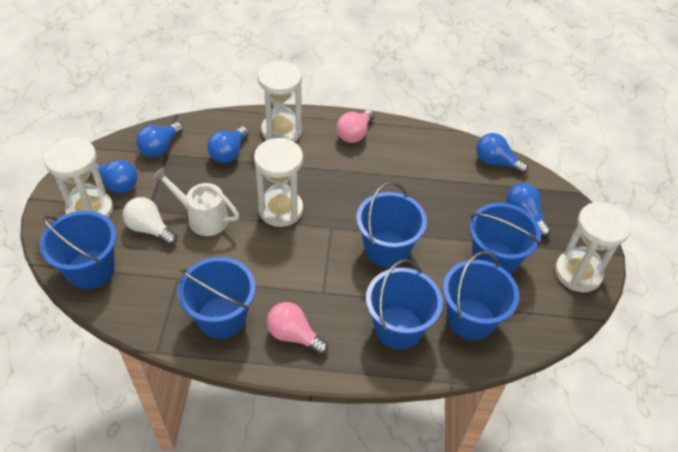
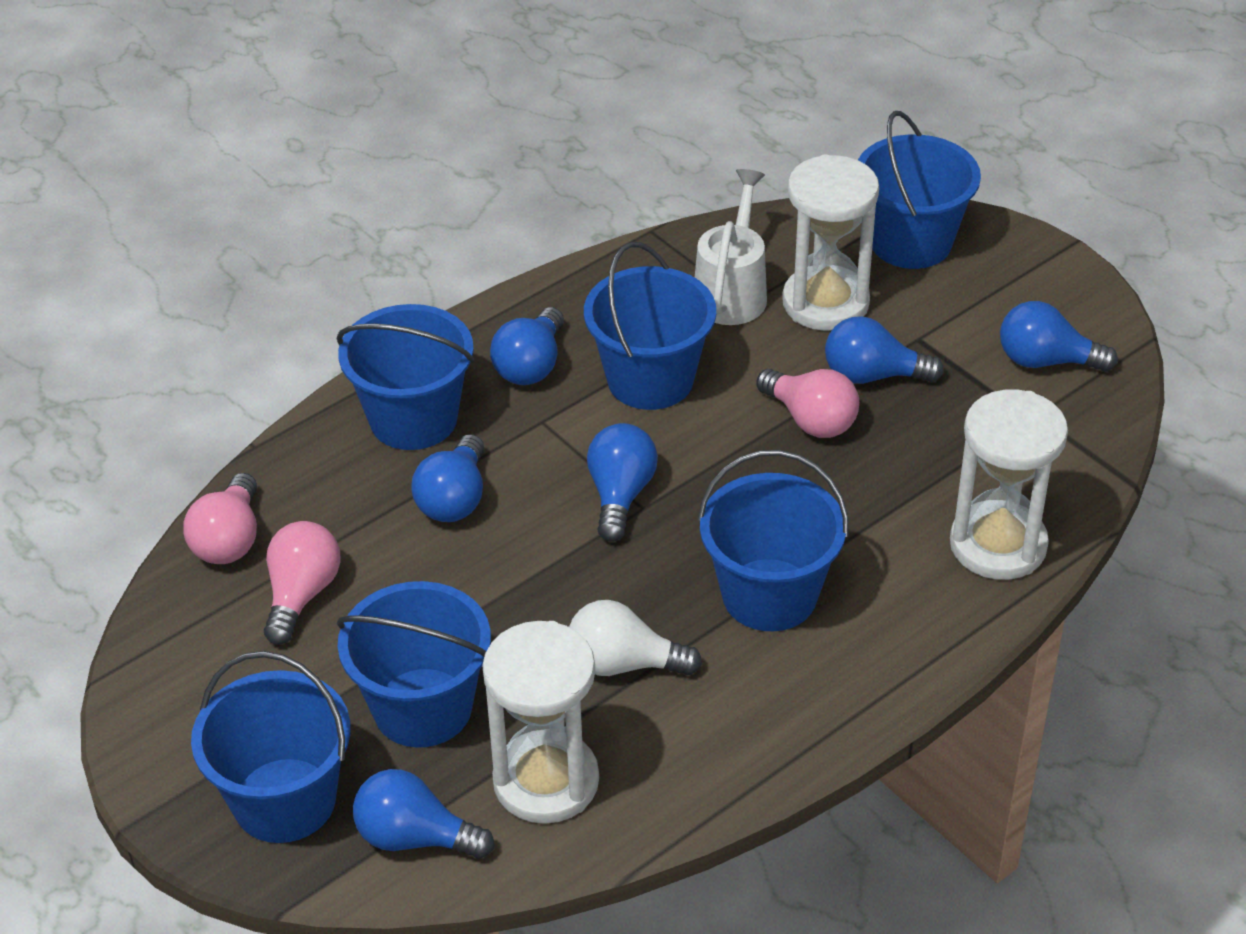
blue light bulb: 5 -> 6
pink light bulb: 2 -> 3
white hourglass: 4 -> 3

